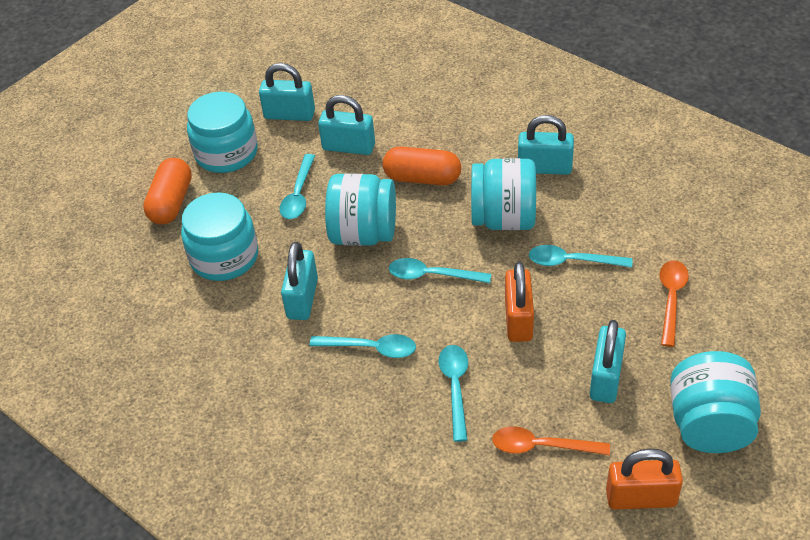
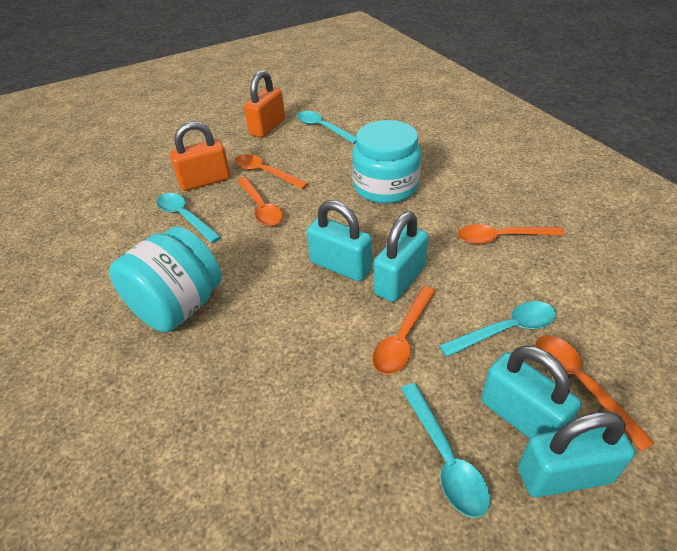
orange capsule: 2 -> 0
orange spoon: 2 -> 5
turquoise jar: 5 -> 2
turquoise padlock: 5 -> 4
turquoise spoon: 5 -> 4

